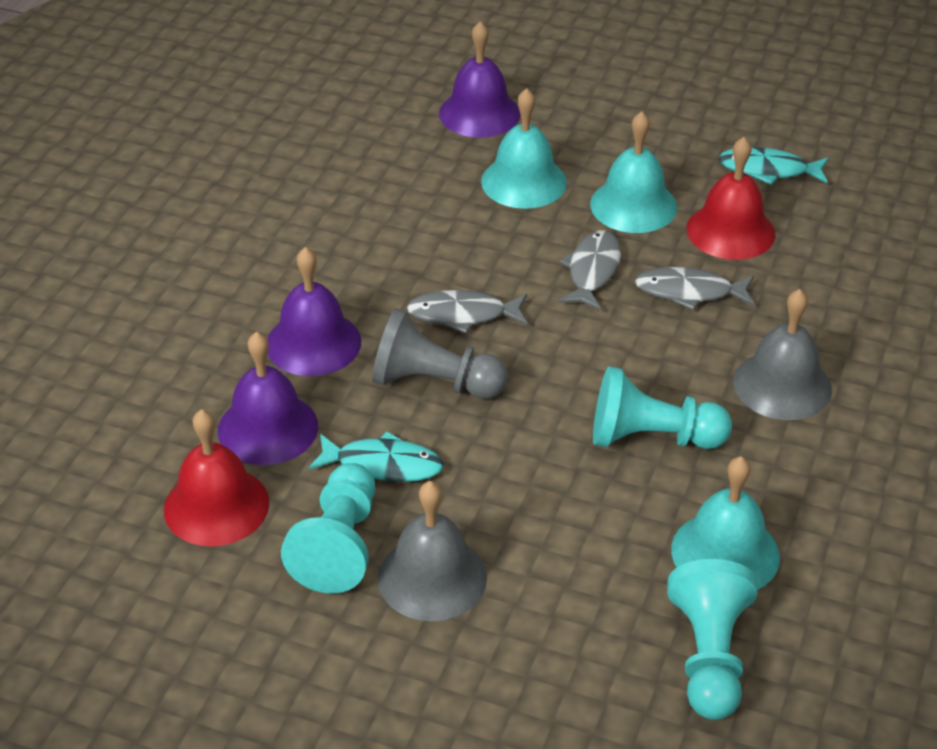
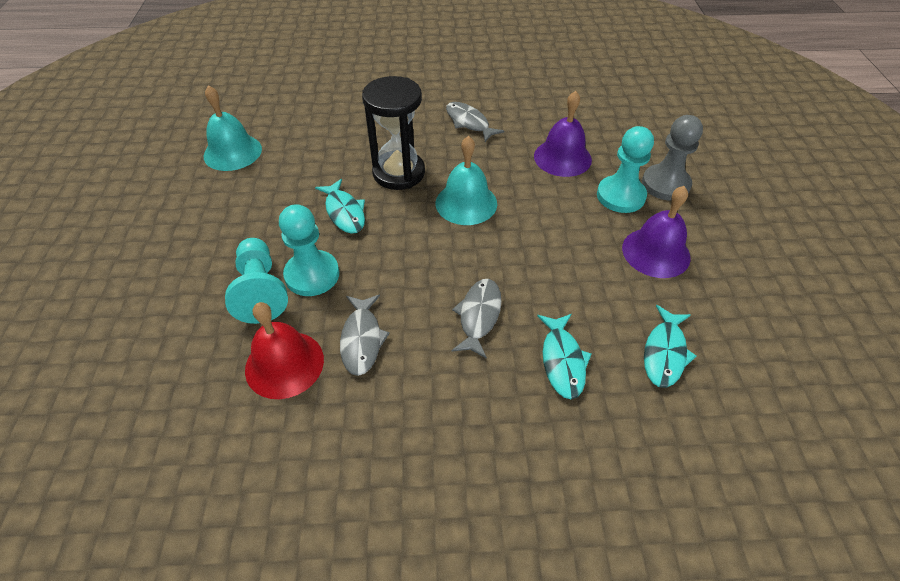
black hourglass: 0 -> 1
grey bell: 2 -> 0
purple bell: 3 -> 2
red bell: 2 -> 1
turquoise bell: 3 -> 2
turquoise fish: 2 -> 3

